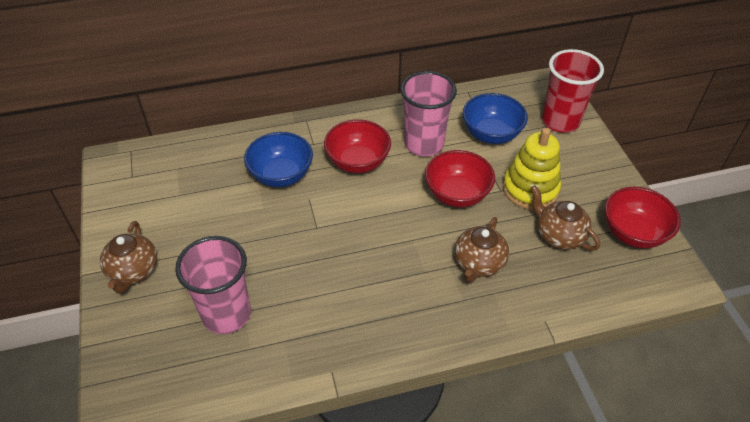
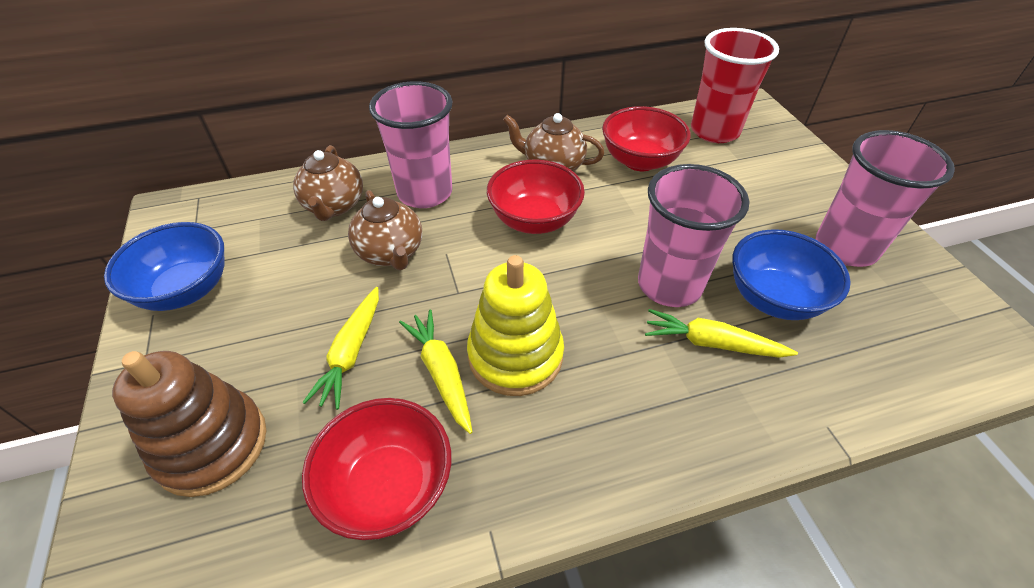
brown stacking toy: 0 -> 1
pink cup: 2 -> 3
yellow carrot: 0 -> 3

